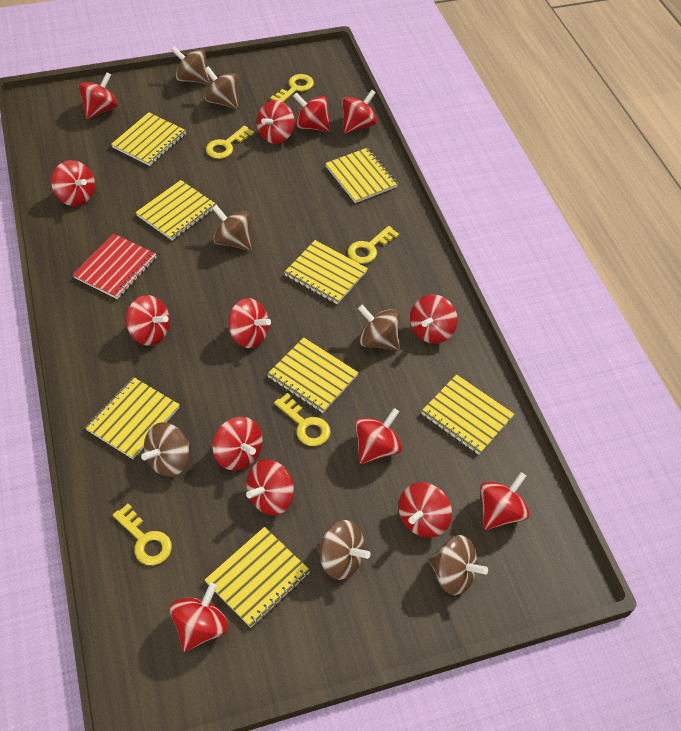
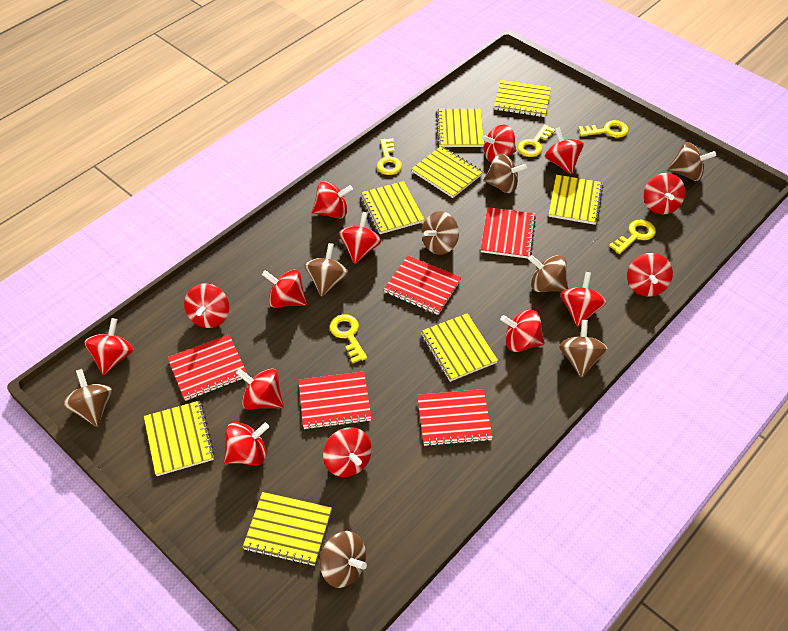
brown spinning top: 7 -> 8
red notebook: 1 -> 5

